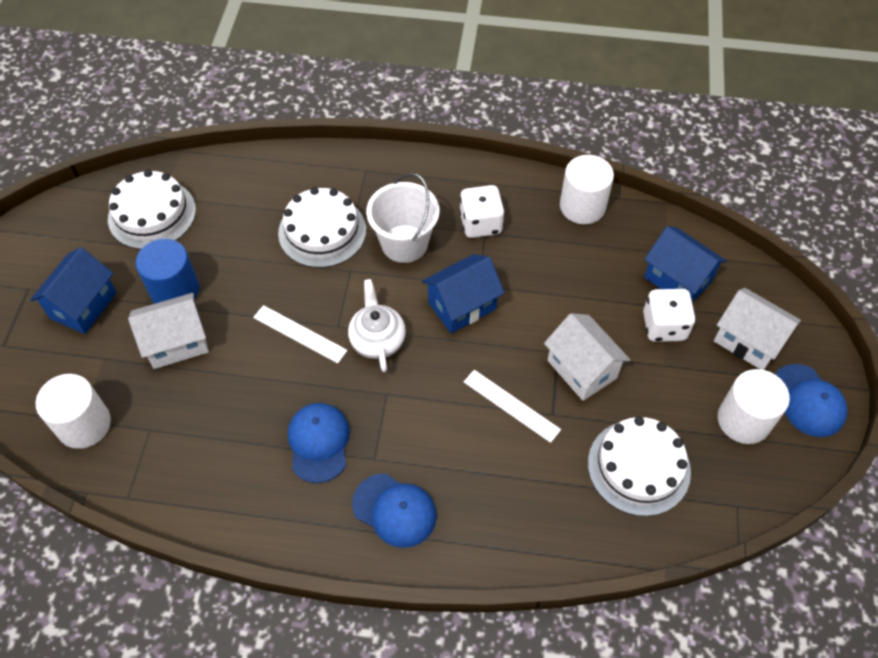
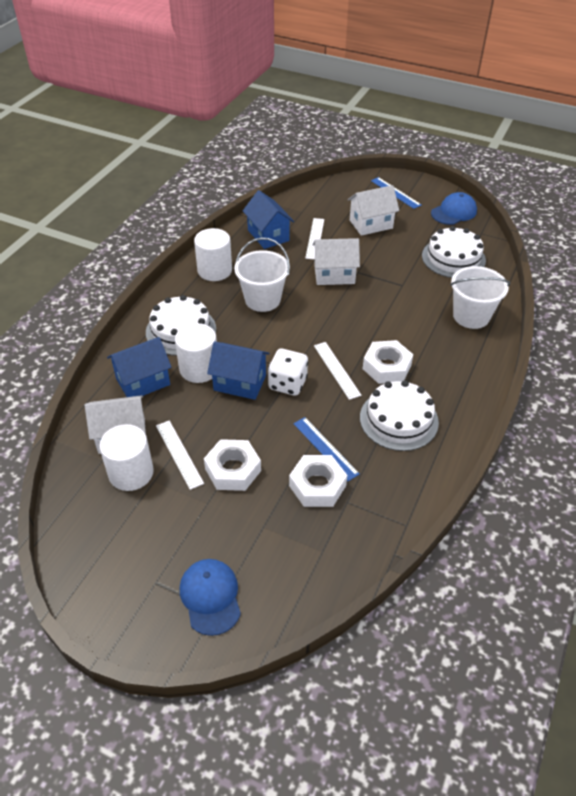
blue cap: 3 -> 2
blue cylinder: 1 -> 0
blue ruler: 0 -> 2
white bucket: 1 -> 2
white dice: 2 -> 1
white nut: 0 -> 3
white ruler: 2 -> 3
white teapot: 1 -> 0

